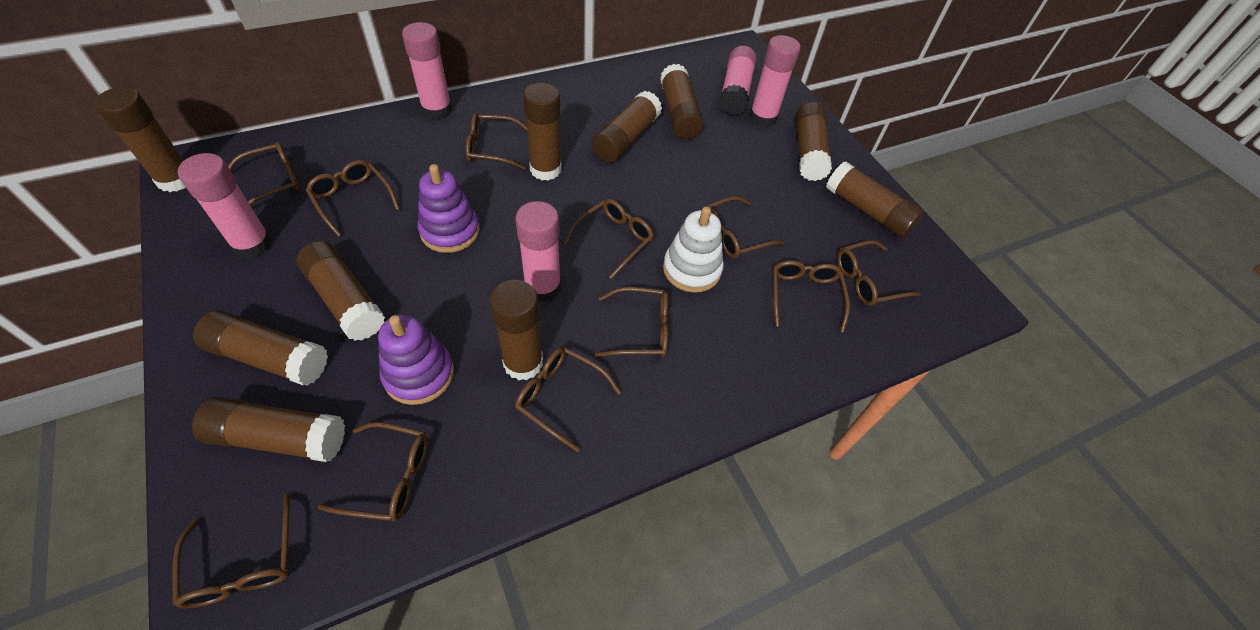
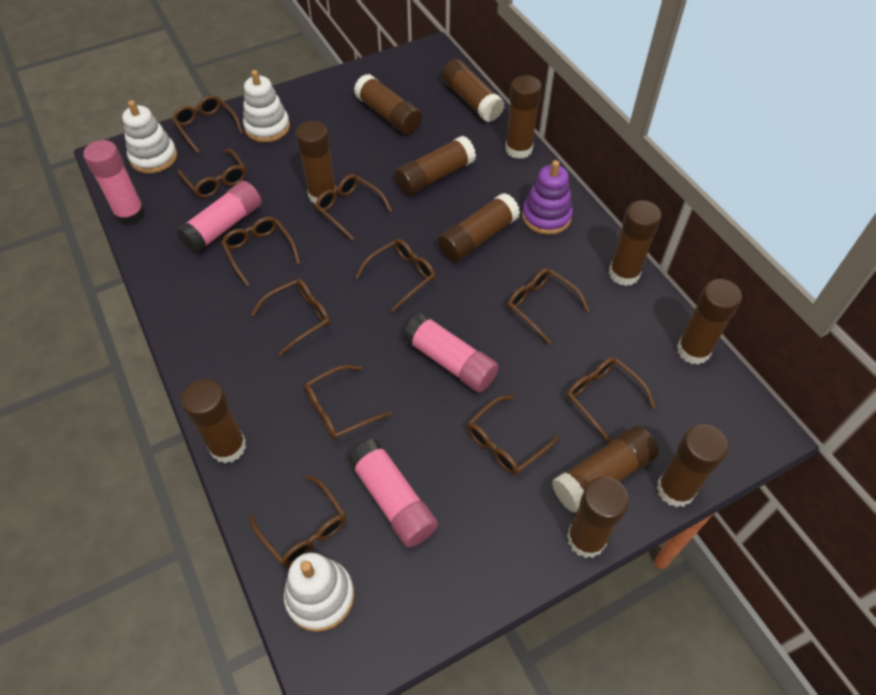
brown glue stick: 10 -> 12
pink glue stick: 5 -> 4
purple stacking toy: 2 -> 1
white stacking toy: 1 -> 3

